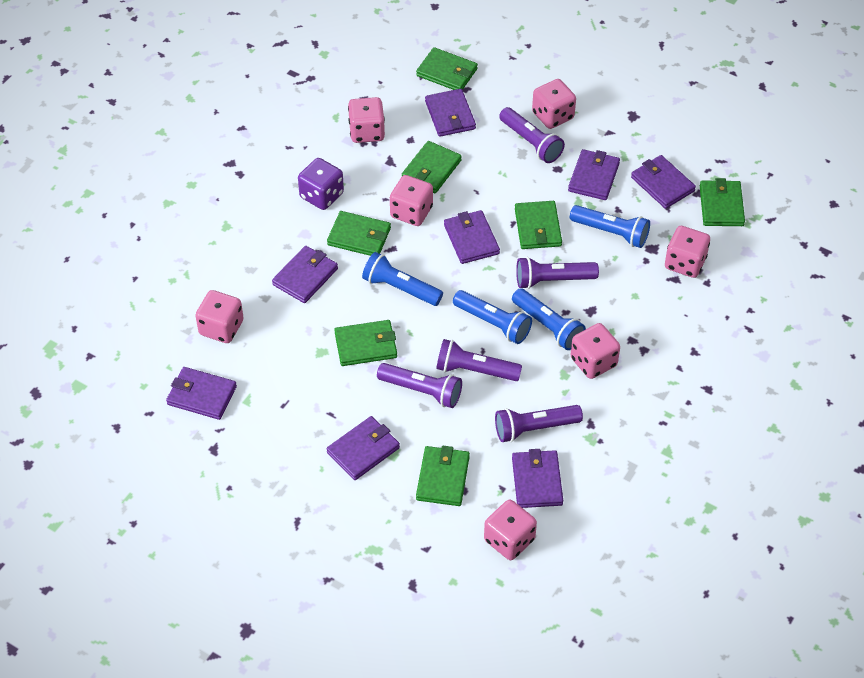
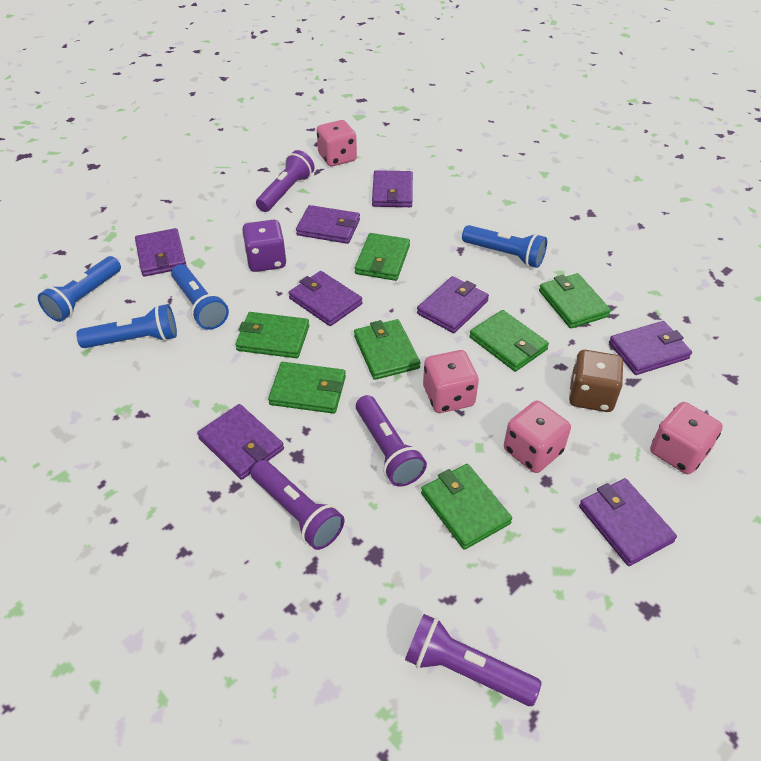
brown dice: 0 -> 1
pink dice: 7 -> 4
purple flashlight: 5 -> 4

